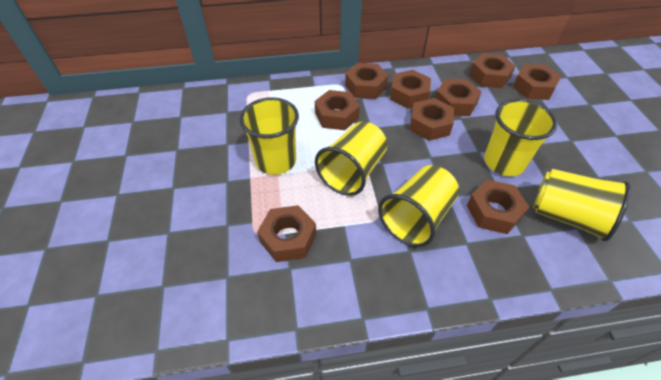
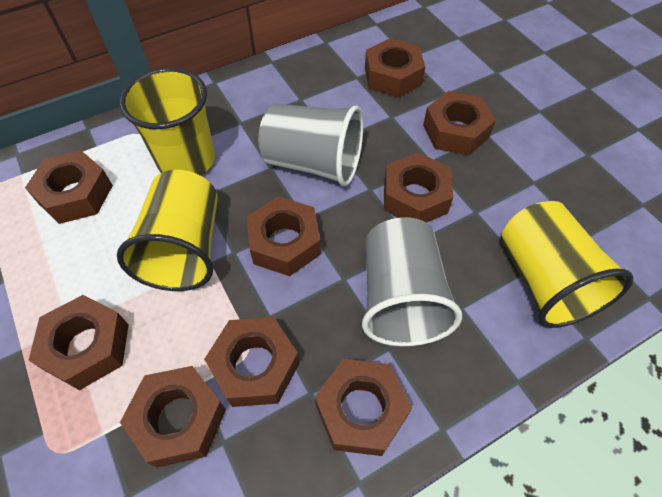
grey cup: 0 -> 2
yellow cup: 5 -> 3

